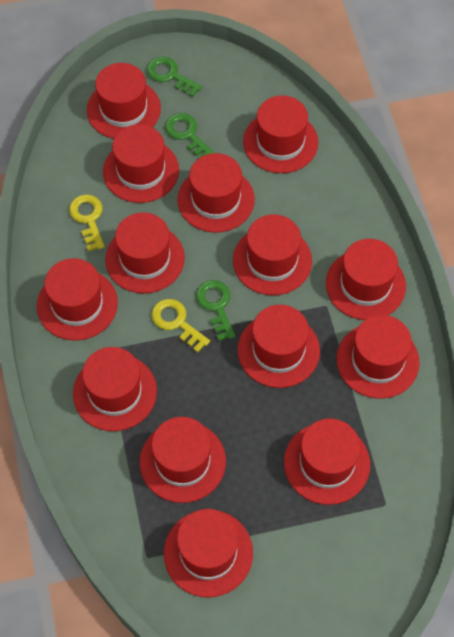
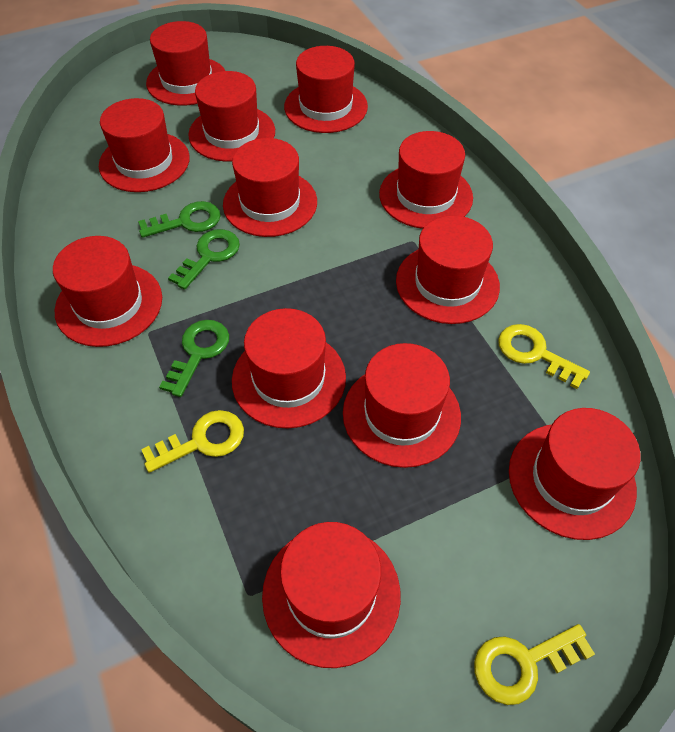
red hat: 14 -> 12
yellow key: 2 -> 3

